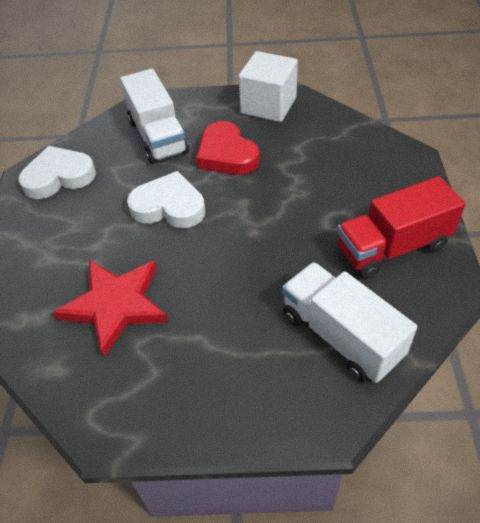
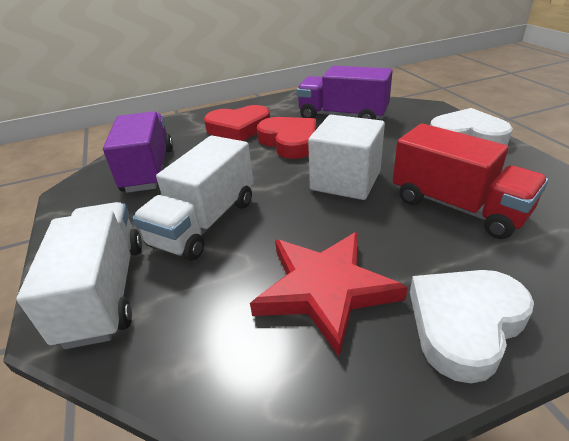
purple truck: 0 -> 2
red heart: 1 -> 2

